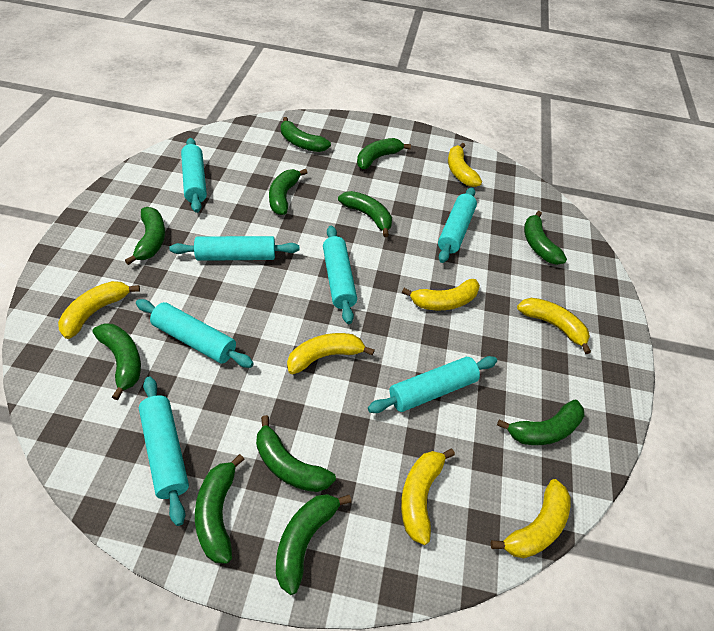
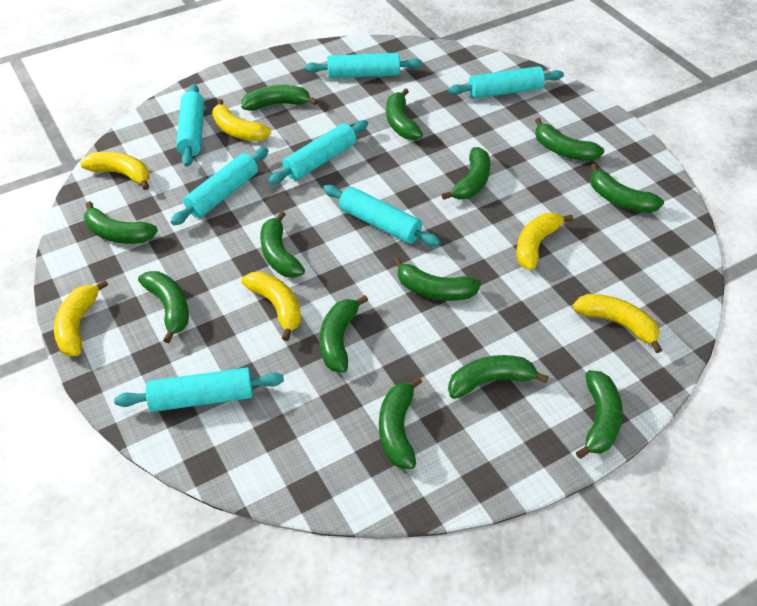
green banana: 11 -> 13
yellow banana: 7 -> 6

